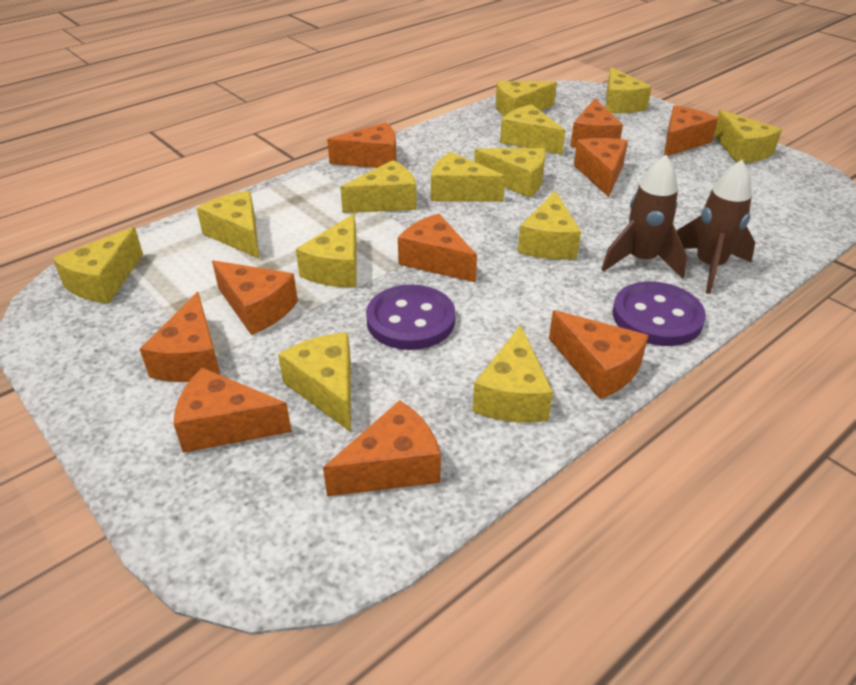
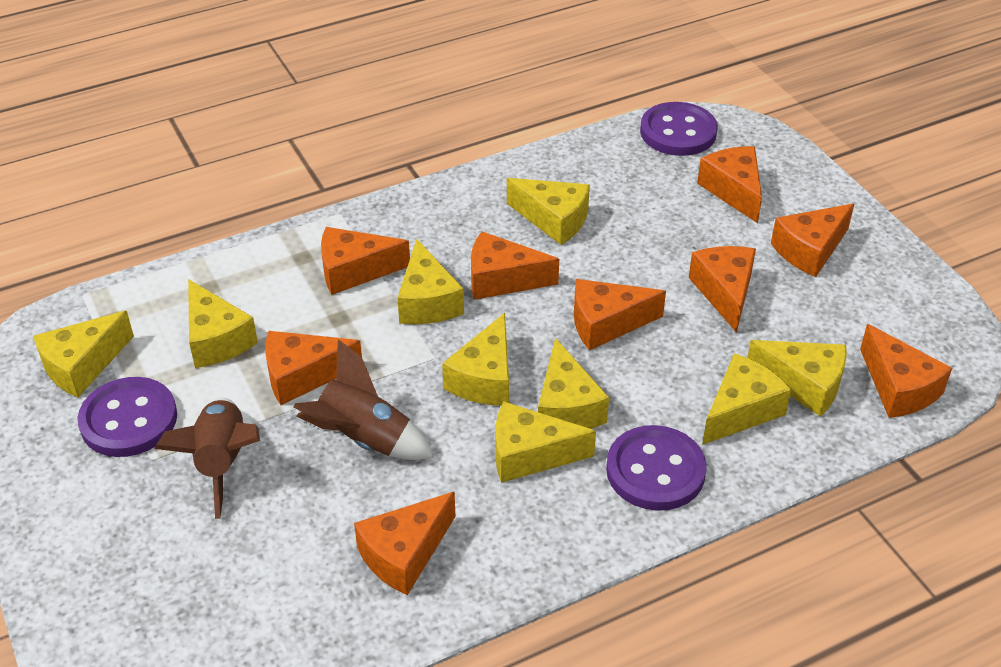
orange cheese: 10 -> 9
purple button: 2 -> 3
yellow cheese: 13 -> 9

